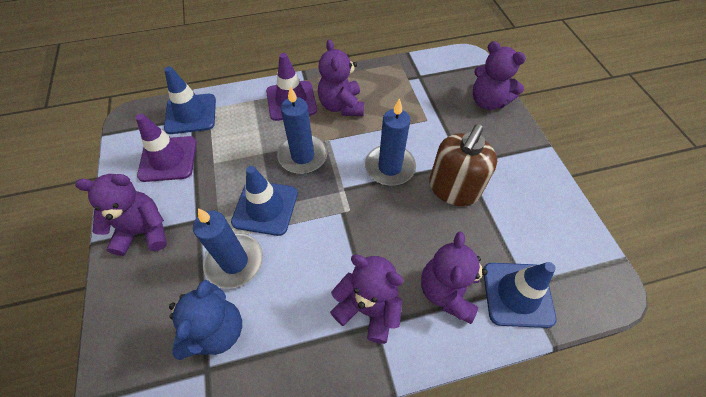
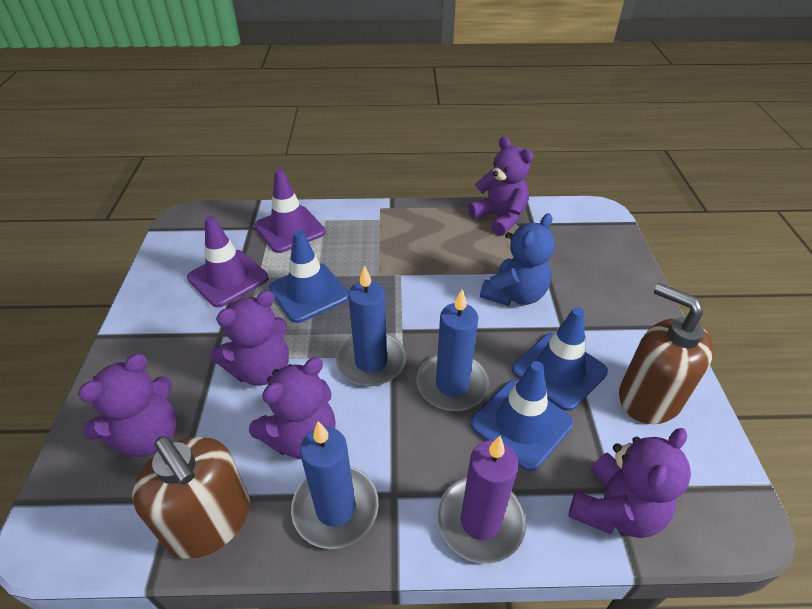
brown soap dispenser: 1 -> 2
purple candle: 0 -> 1

